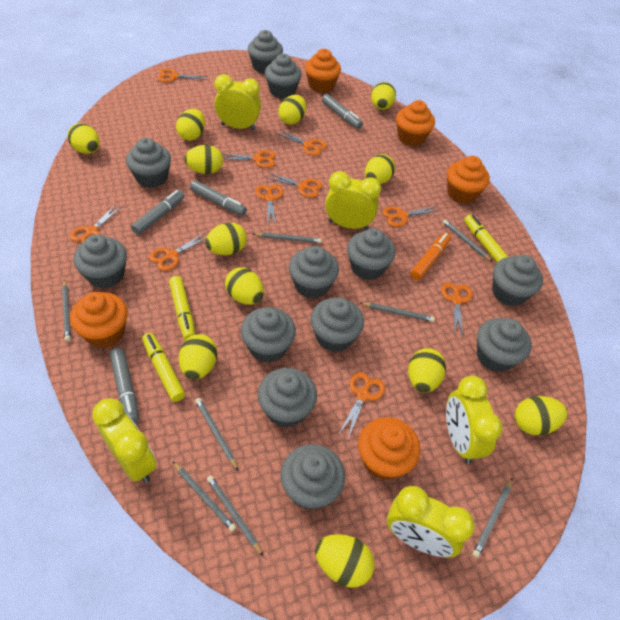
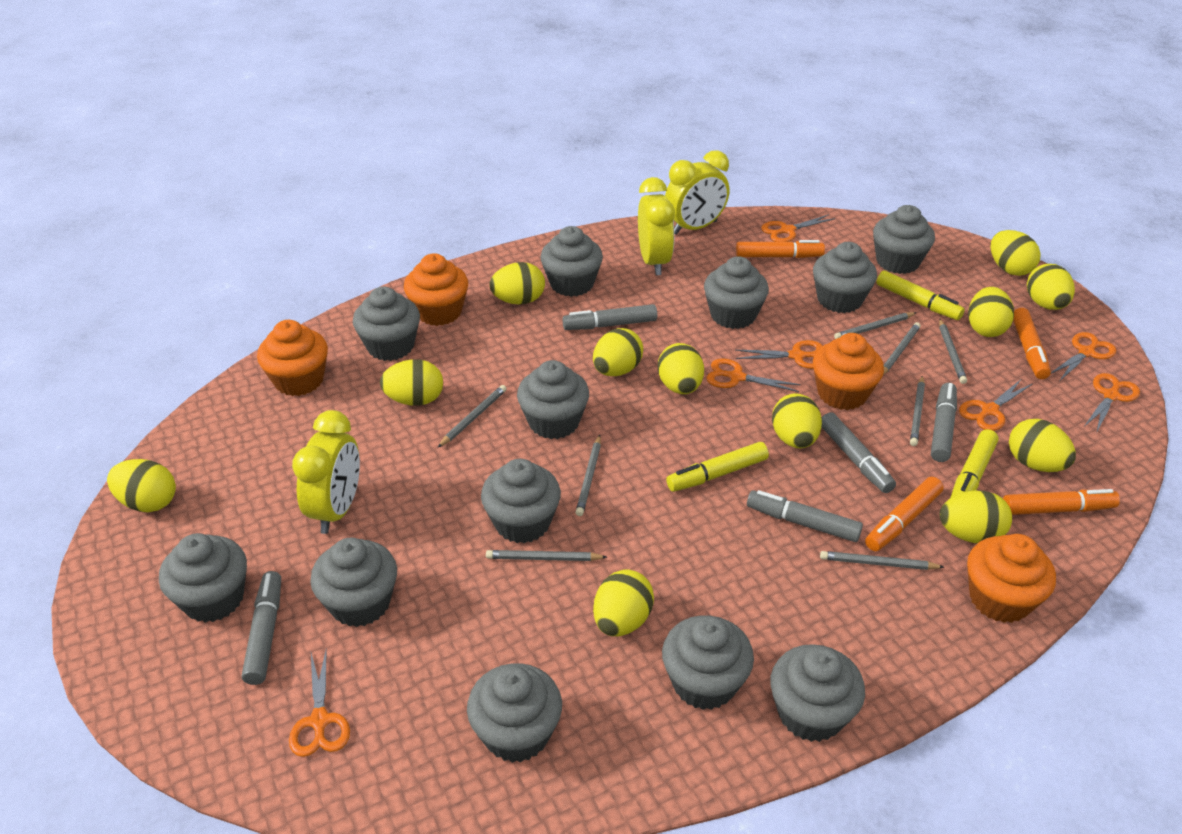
grey marker: 4 -> 5
orange cupcake: 5 -> 4
orange marker: 1 -> 4
orange scissors: 10 -> 7
yellow clock: 5 -> 3

